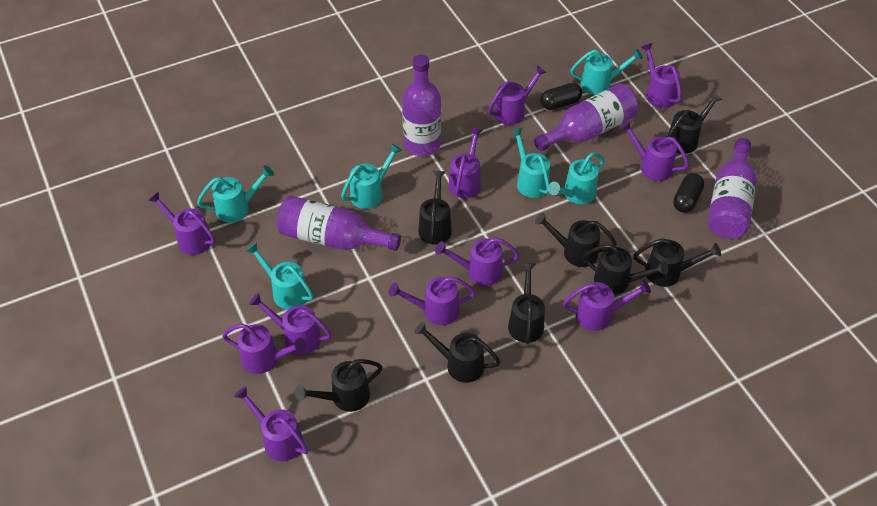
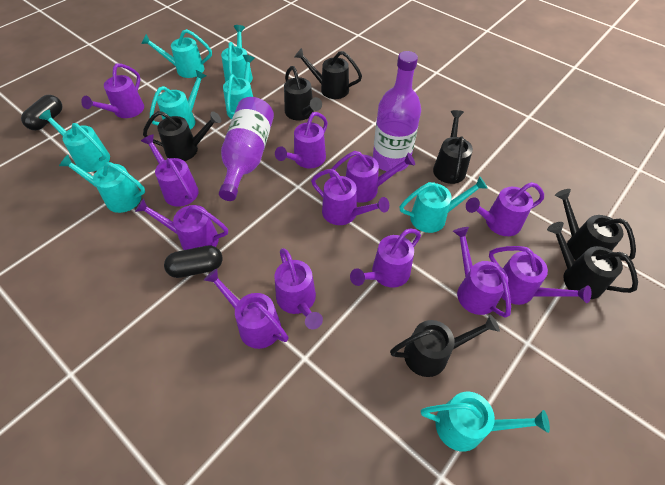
black watering can: 8 -> 7
purple bottle: 4 -> 2
purple watering can: 11 -> 12
turquoise watering can: 6 -> 8

